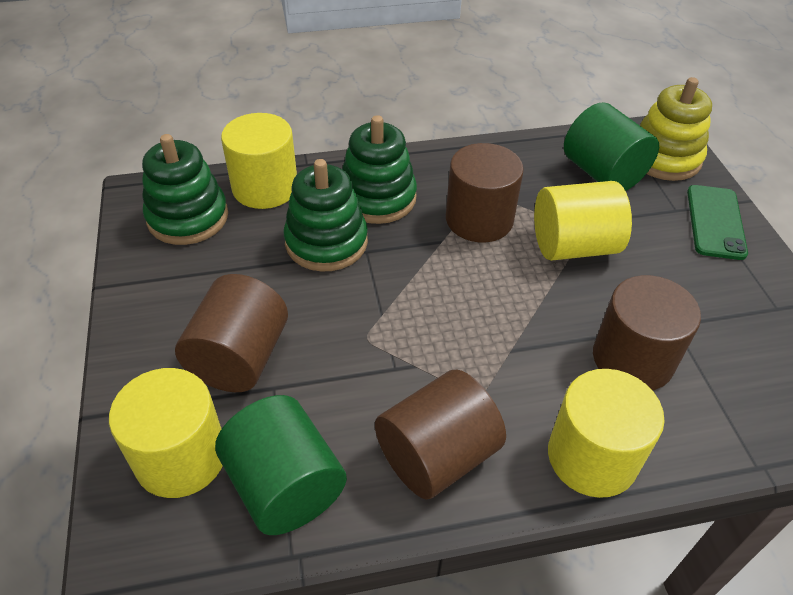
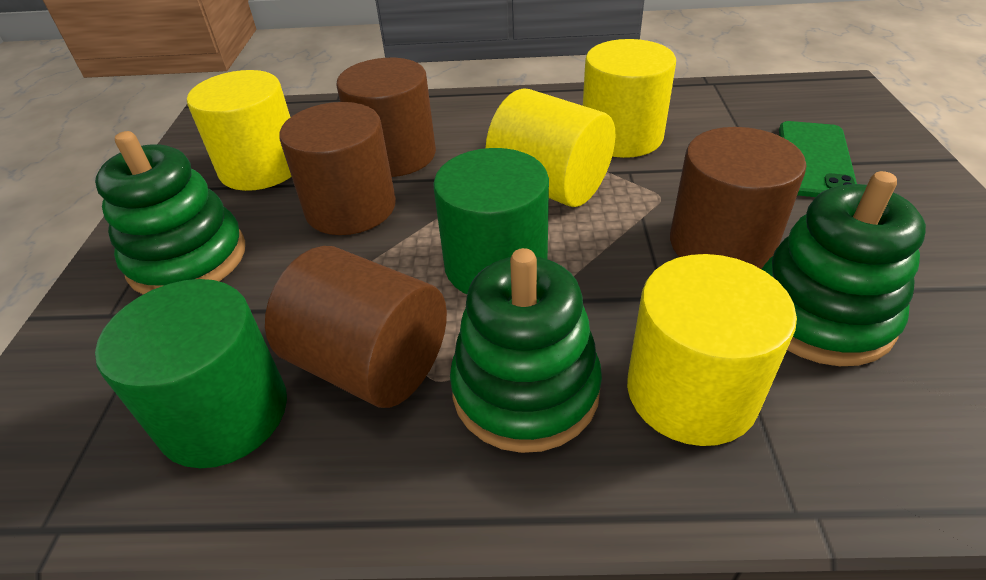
yellow stacking toy: 1 -> 0

